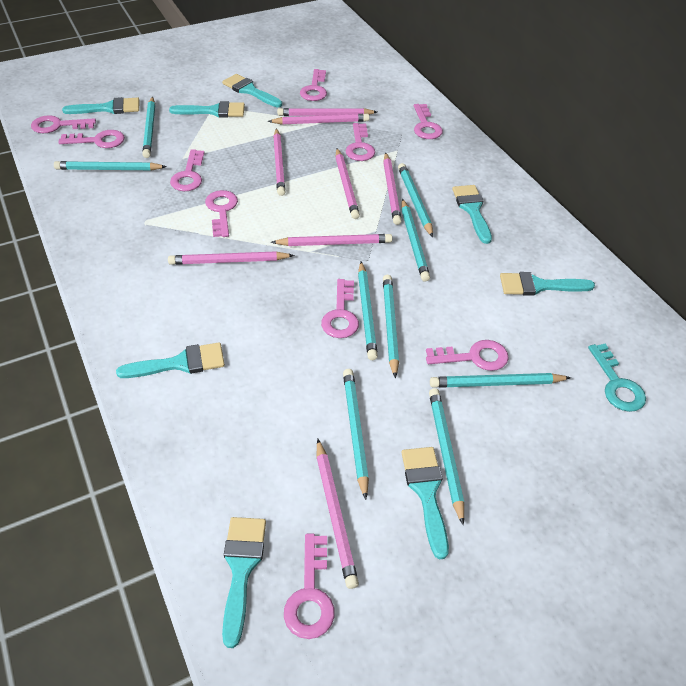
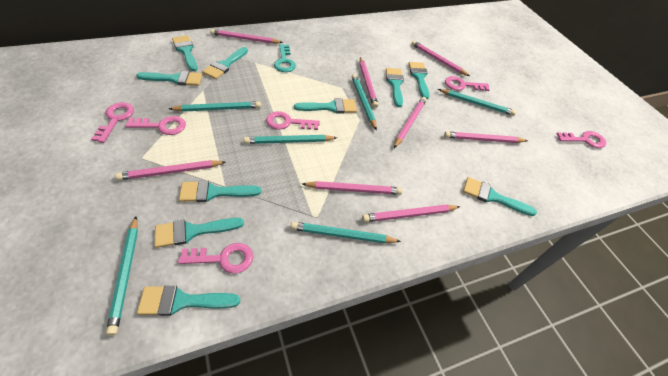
pink key: 10 -> 6
turquoise brush: 8 -> 10
turquoise pencil: 9 -> 6

